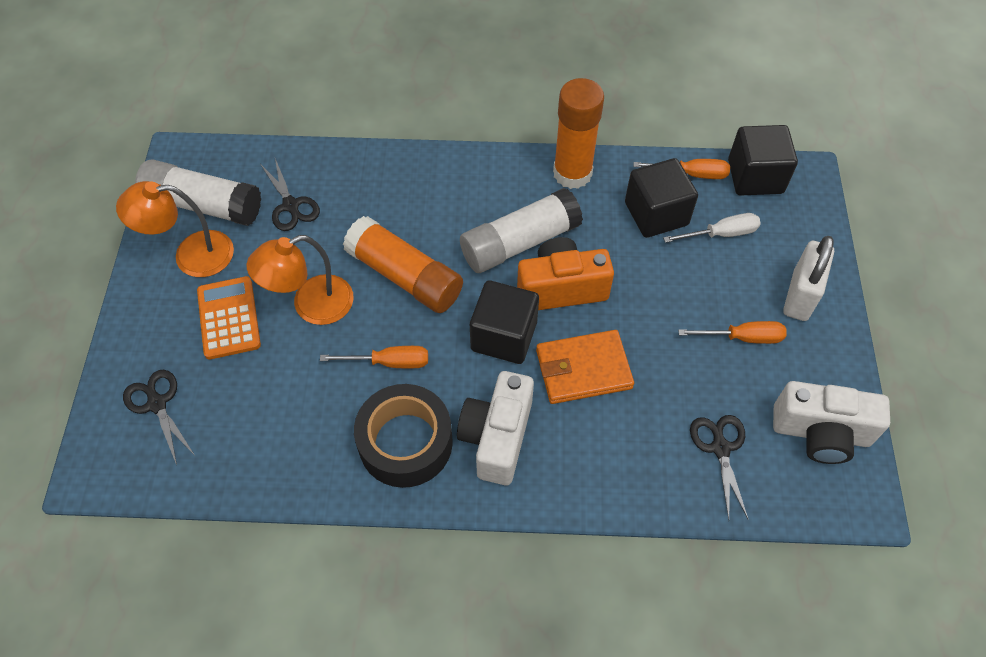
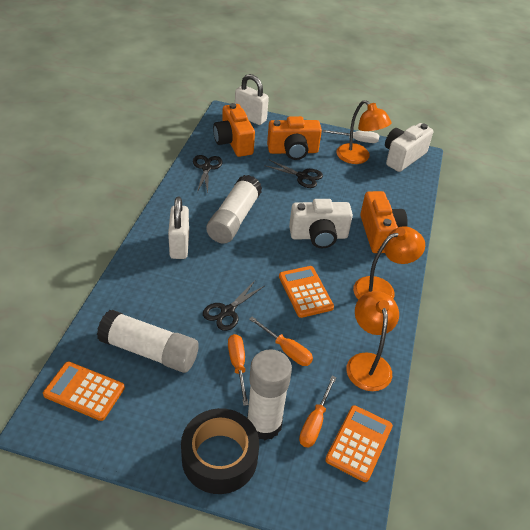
black cube: 3 -> 0
orange calculator: 1 -> 3
orange camera: 1 -> 3
orange glue stick: 2 -> 0
orange lamp: 2 -> 3
orange wallet: 1 -> 0
white glue stick: 2 -> 3
white padlock: 1 -> 2

